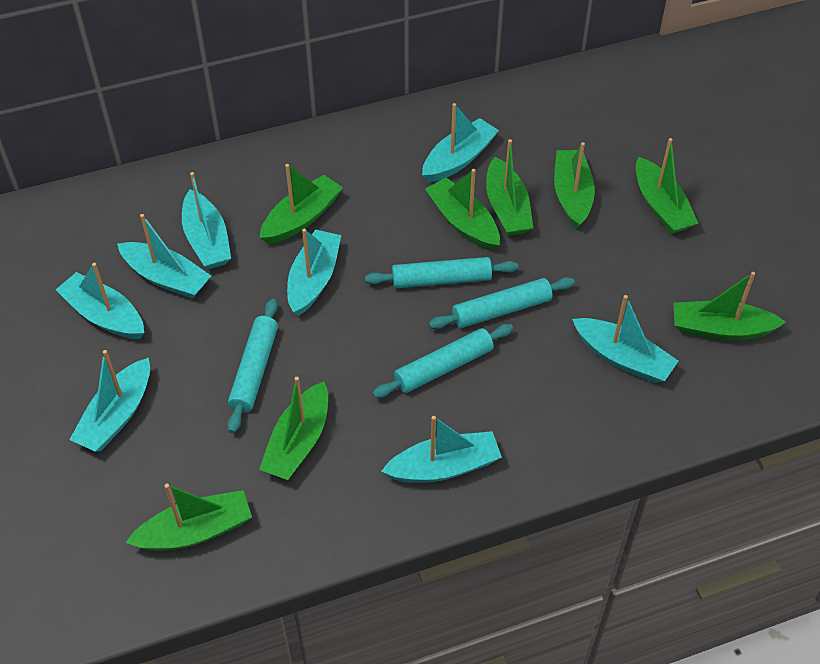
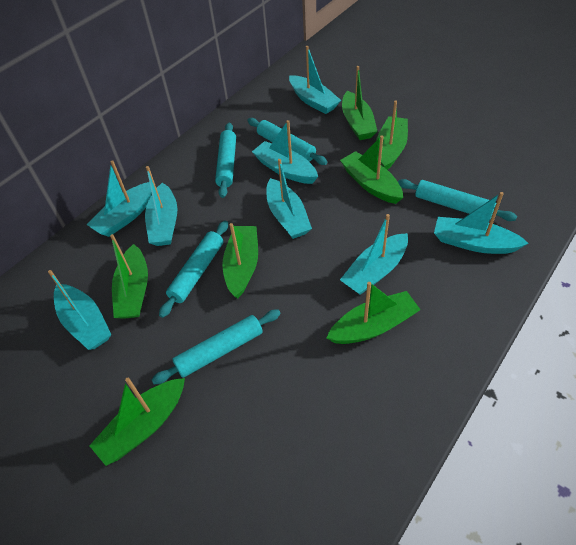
green boat: 8 -> 7
turquoise rolling pin: 4 -> 5

